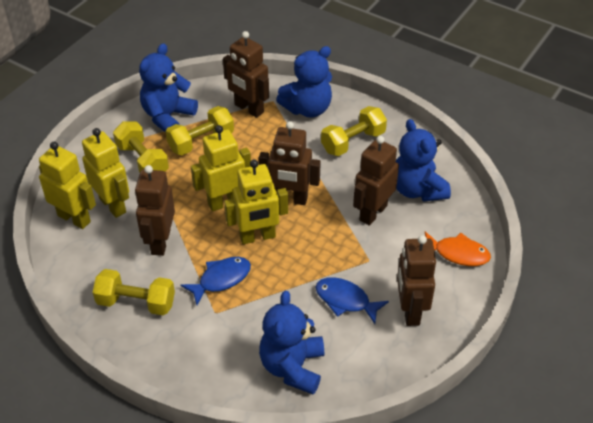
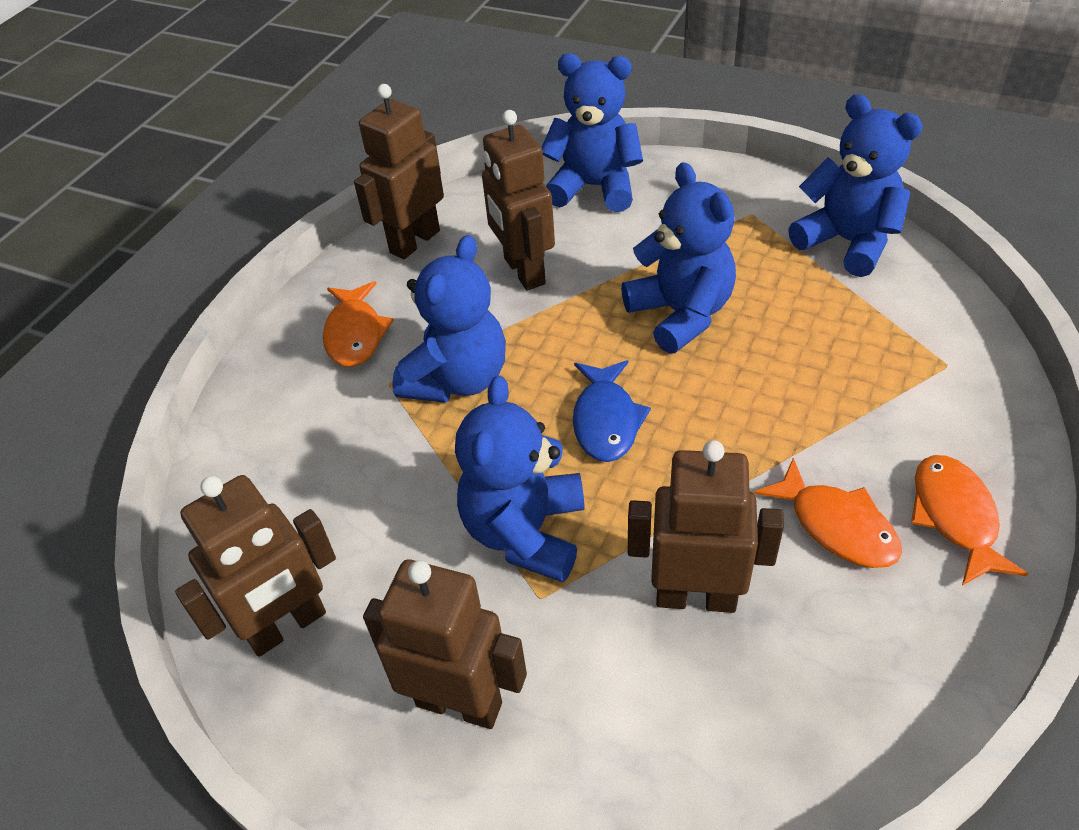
blue fish: 2 -> 1
blue teddy bear: 4 -> 5
orange fish: 1 -> 3
yellow dumbbell: 4 -> 0
yellow robot: 4 -> 0

